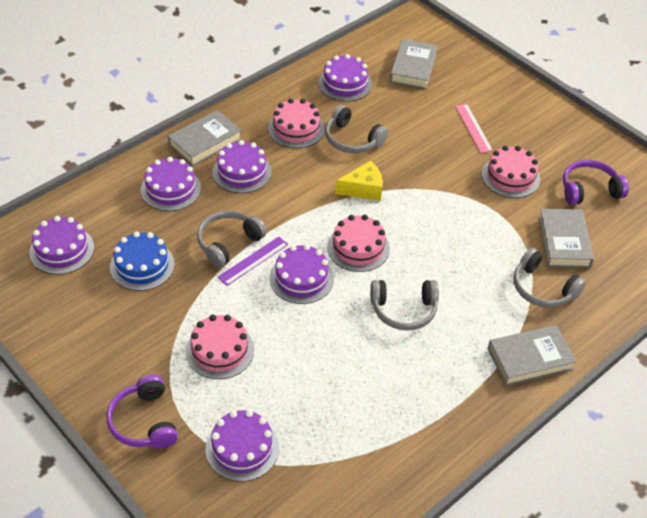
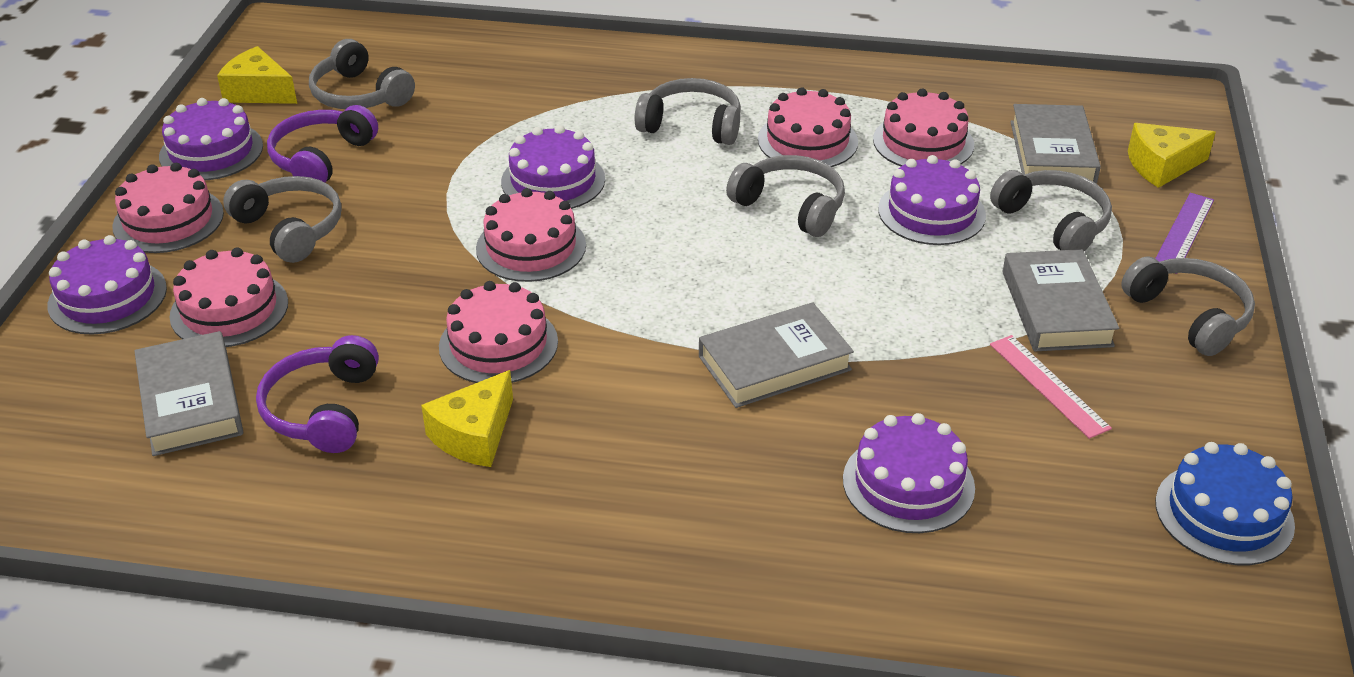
grey headphones: 4 -> 6
pink cake: 4 -> 6
purple cake: 6 -> 5
yellow cheese: 1 -> 3

